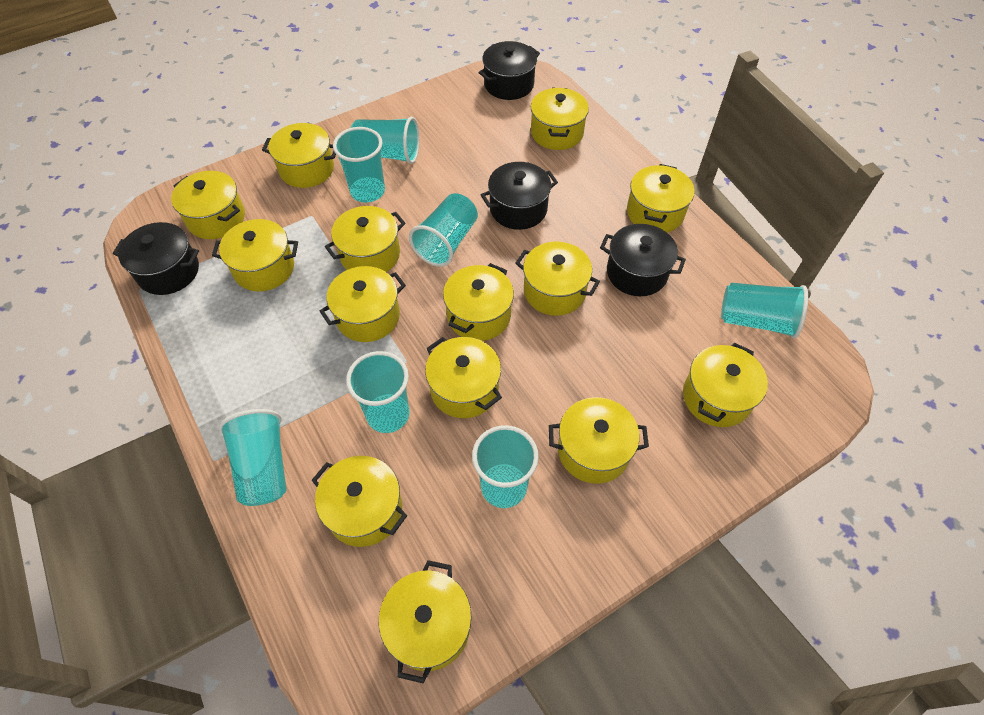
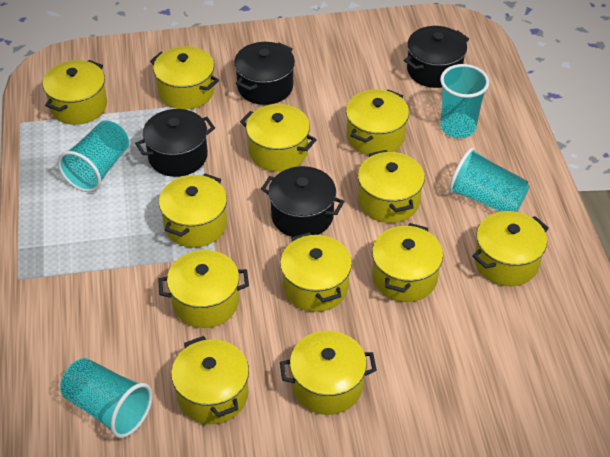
turquoise cup: 7 -> 4
yellow pot: 14 -> 12

